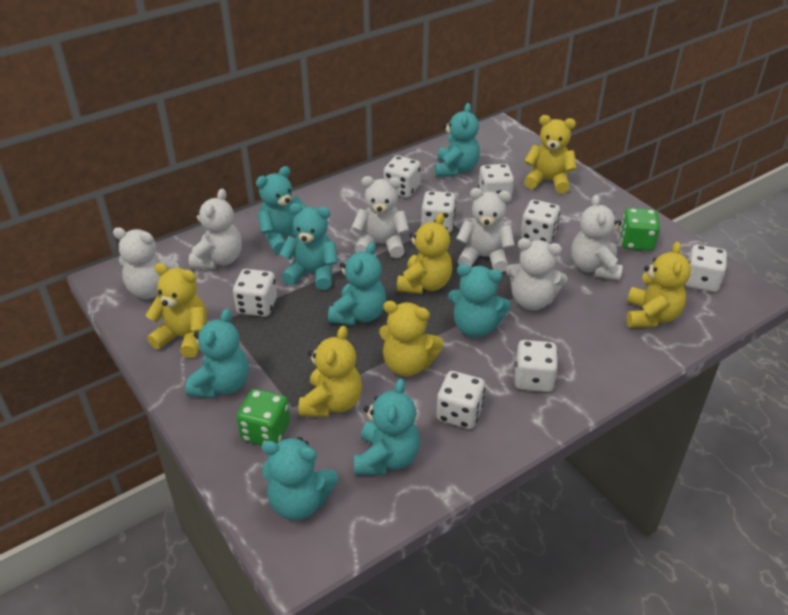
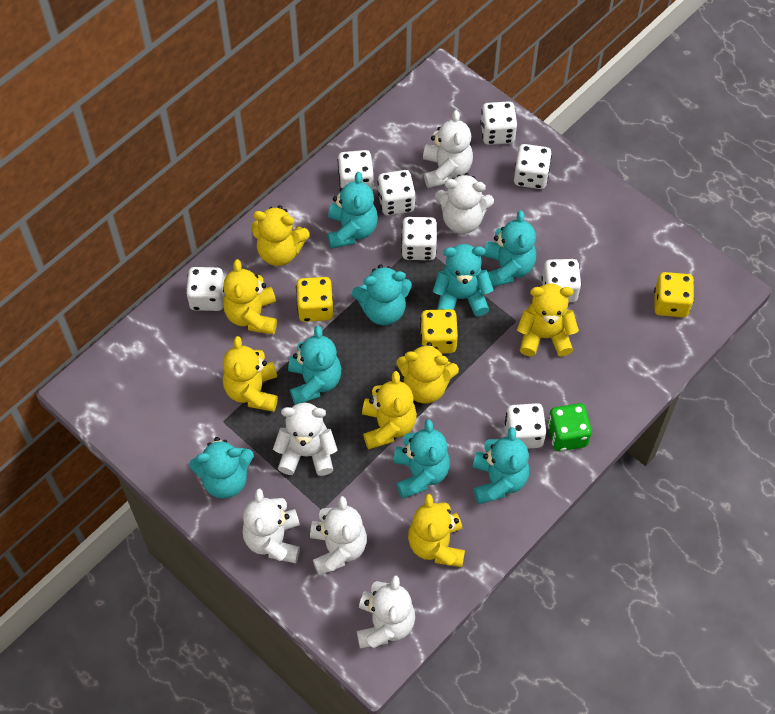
green dice: 2 -> 1
yellow dice: 0 -> 3
yellow teddy bear: 6 -> 7

